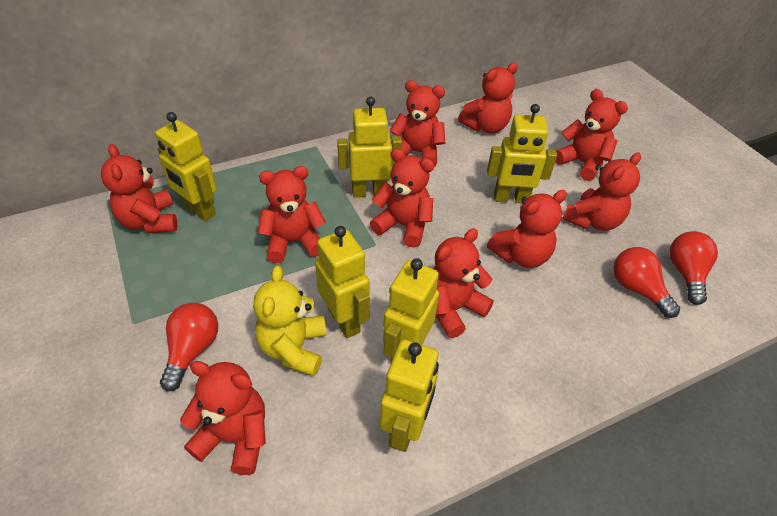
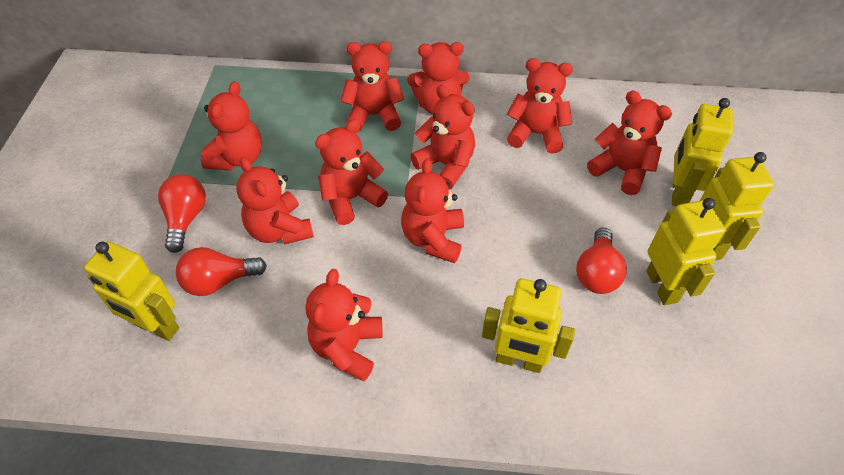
yellow robot: 6 -> 5
yellow teddy bear: 1 -> 0

